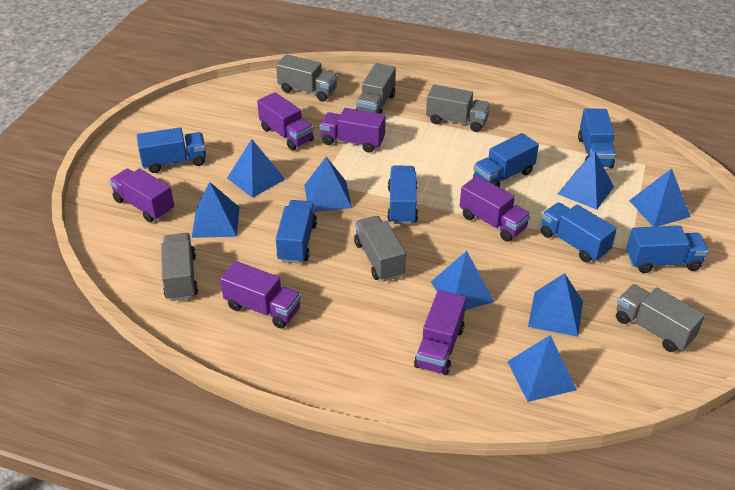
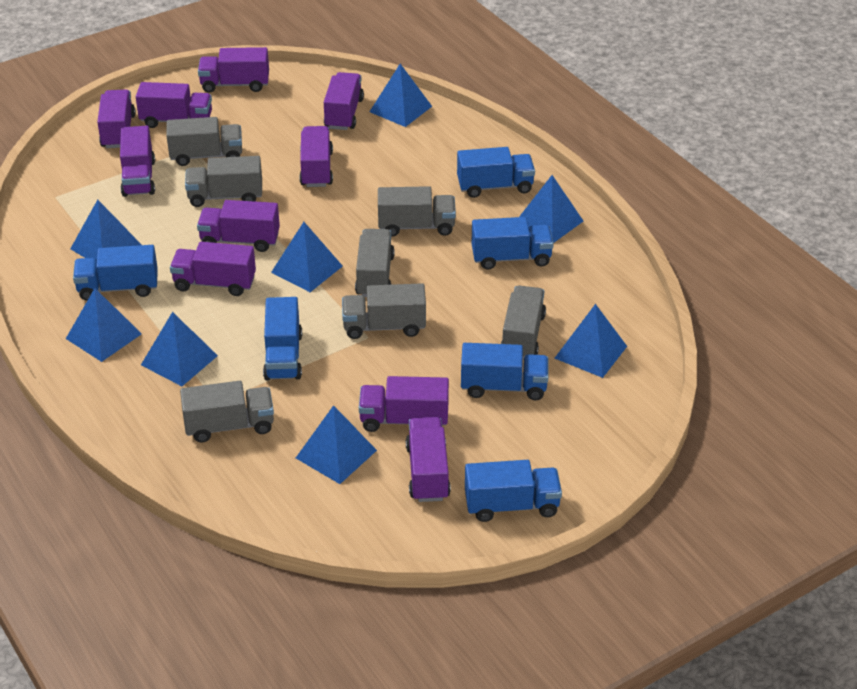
blue truck: 7 -> 6
grey truck: 6 -> 7
purple truck: 6 -> 10

